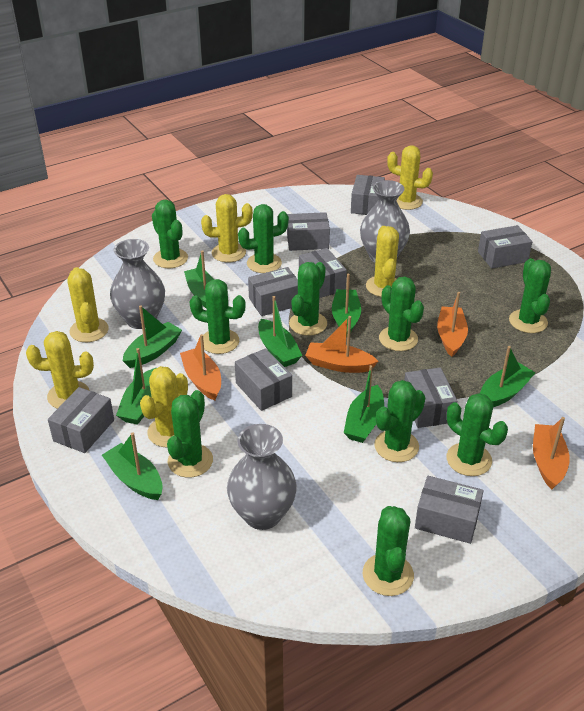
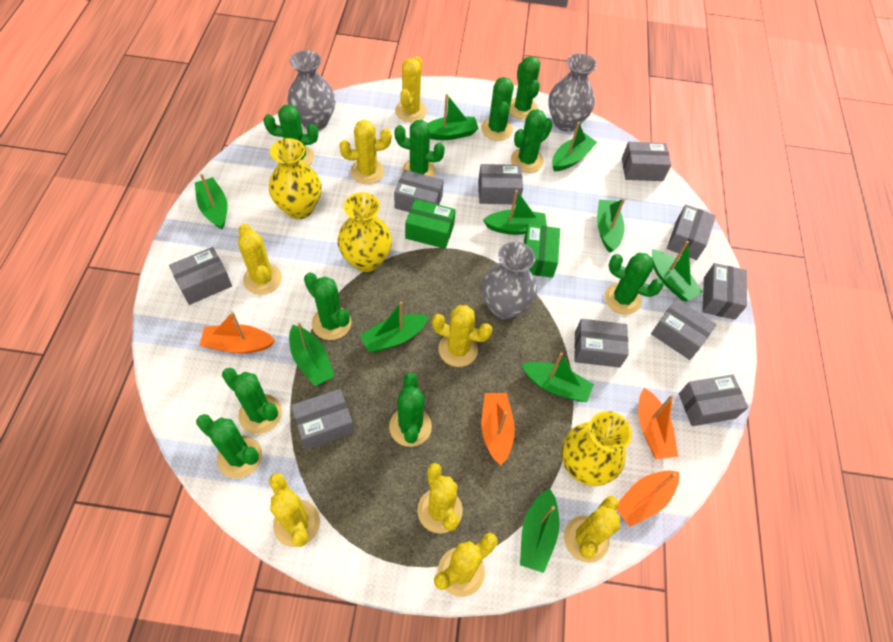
green boat: 8 -> 10
green box: 0 -> 2
grey box: 9 -> 10
yellow cactus: 6 -> 8
yellow vase: 0 -> 3

